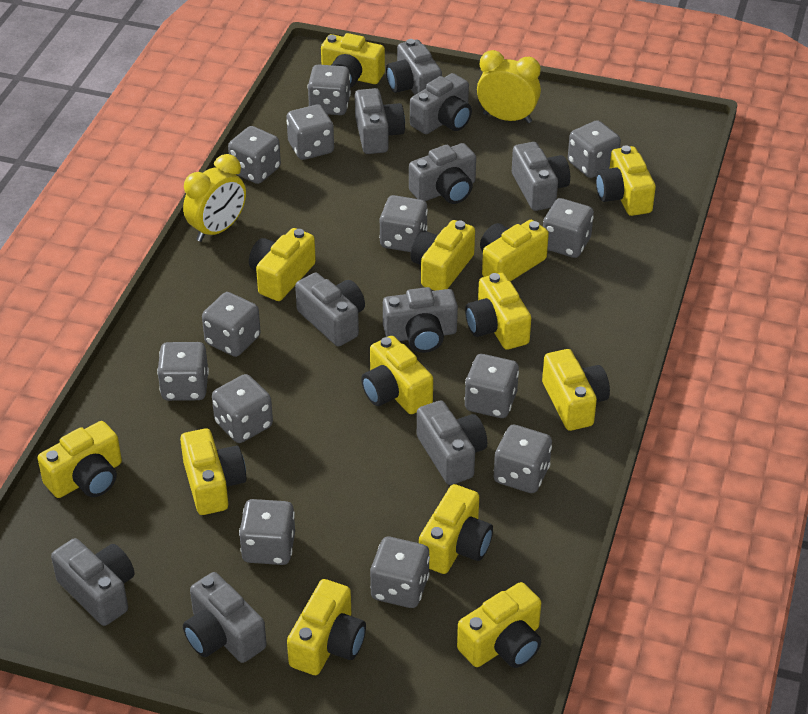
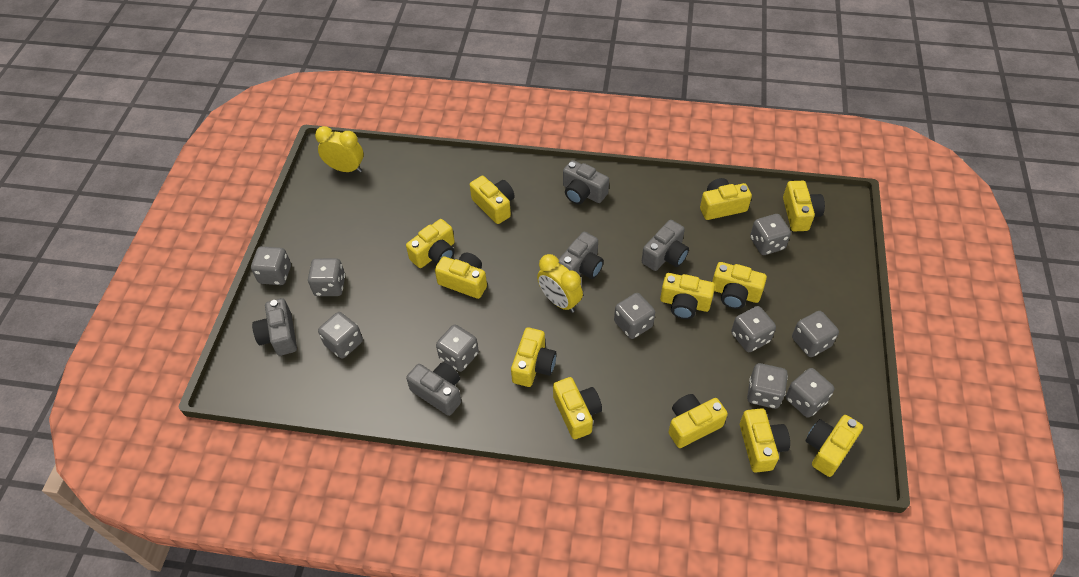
grey camera: 10 -> 5
grey dice: 13 -> 10
yellow camera: 13 -> 12

